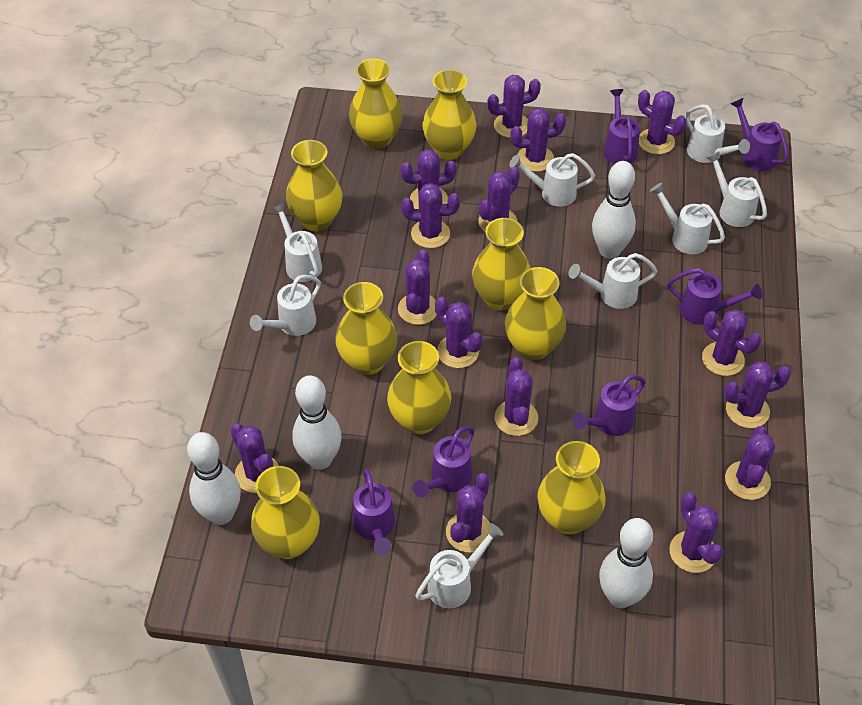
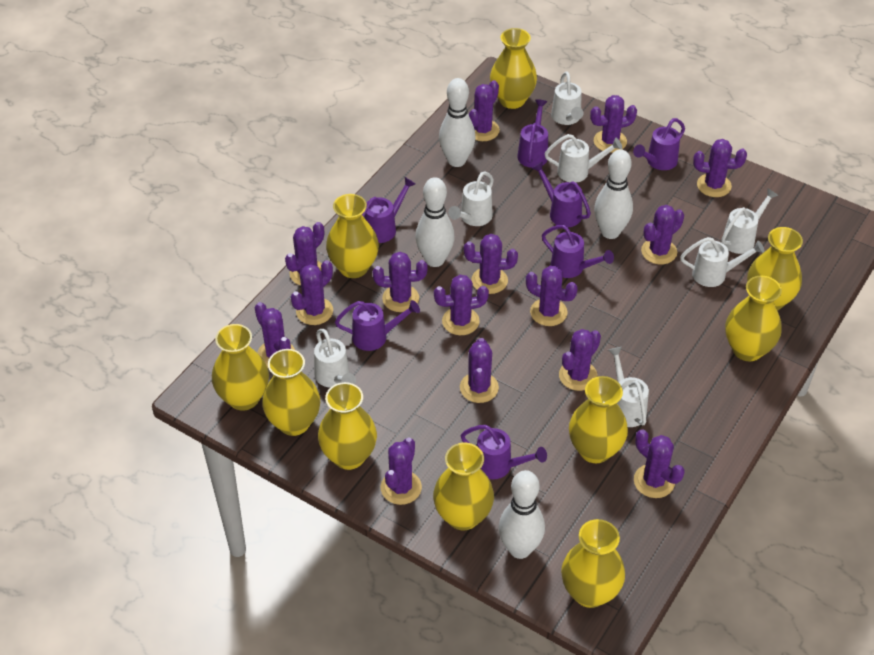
purple watering can: 6 -> 7
white watering can: 8 -> 7
yellow vase: 9 -> 10

